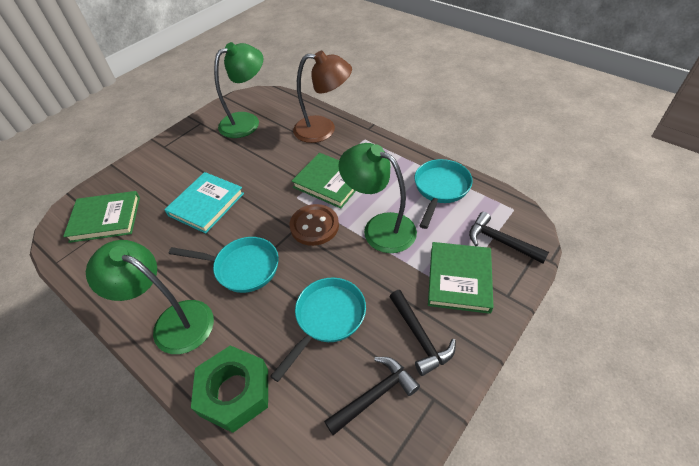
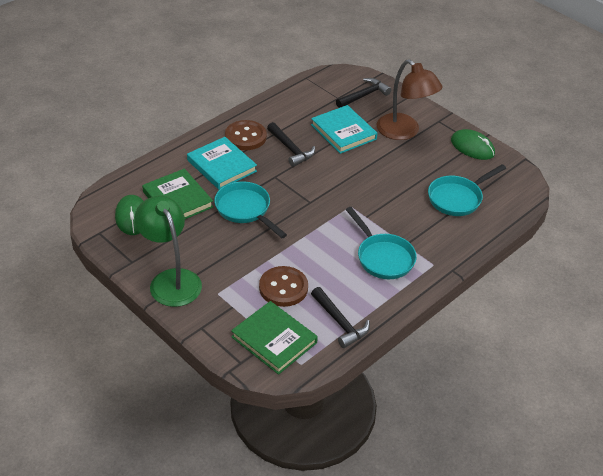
brown button: 1 -> 2
green book: 3 -> 2
green lamp: 3 -> 1
green mouse: 0 -> 2
green nut: 1 -> 0
turquoise book: 1 -> 2

